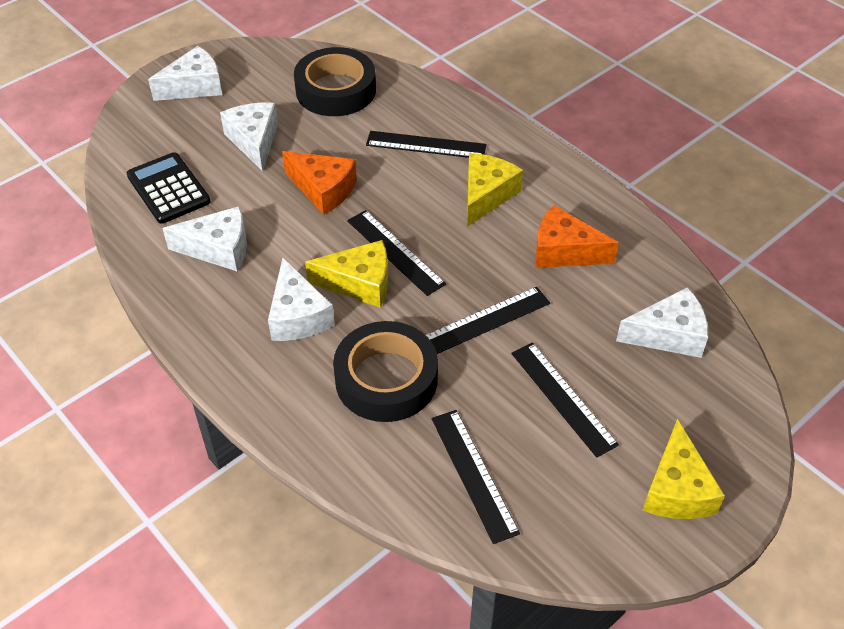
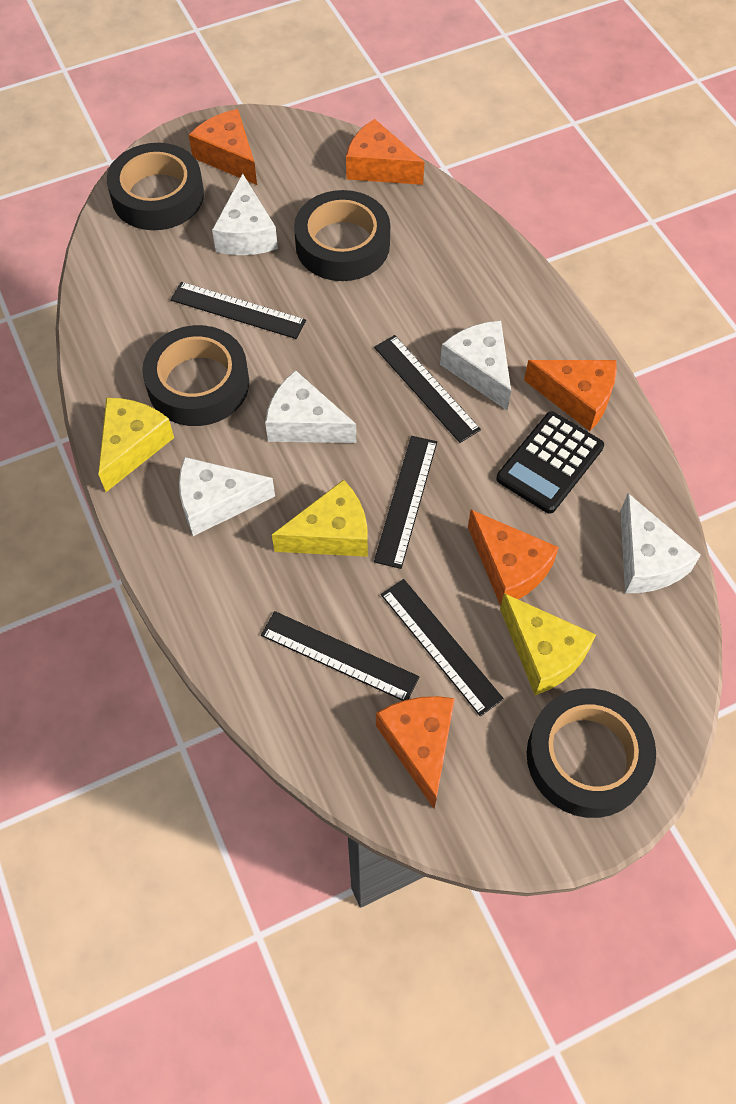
black tape: 2 -> 4
orange cheese: 2 -> 5

